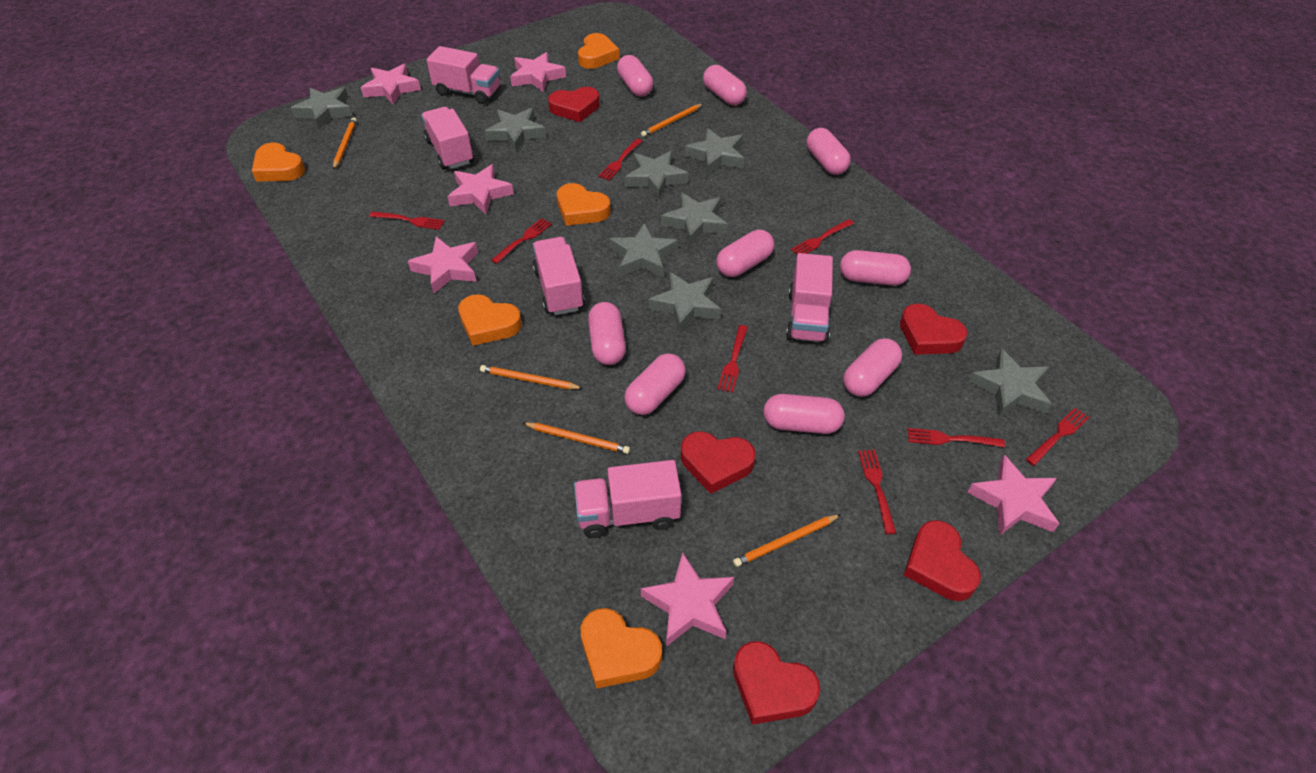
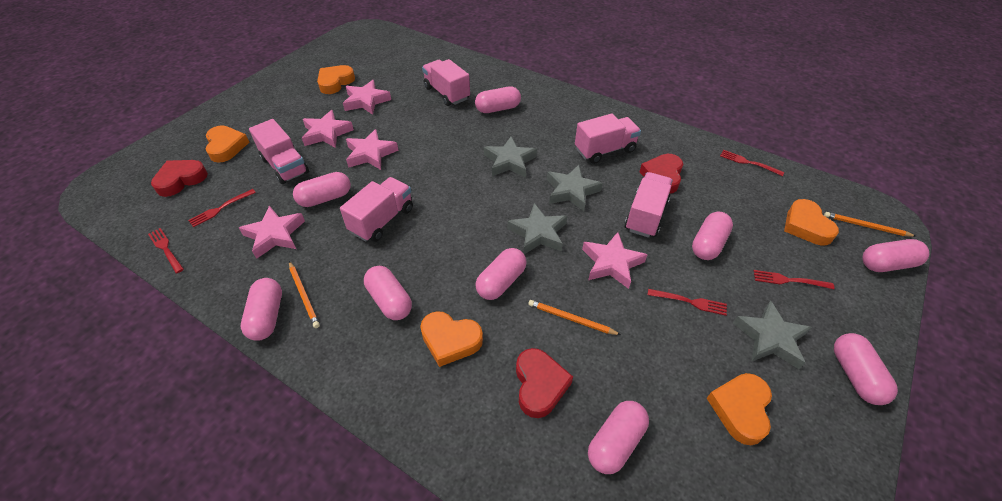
grey star: 8 -> 4
orange pencil: 5 -> 3
pink star: 6 -> 5
red fork: 8 -> 5
red heart: 5 -> 3

